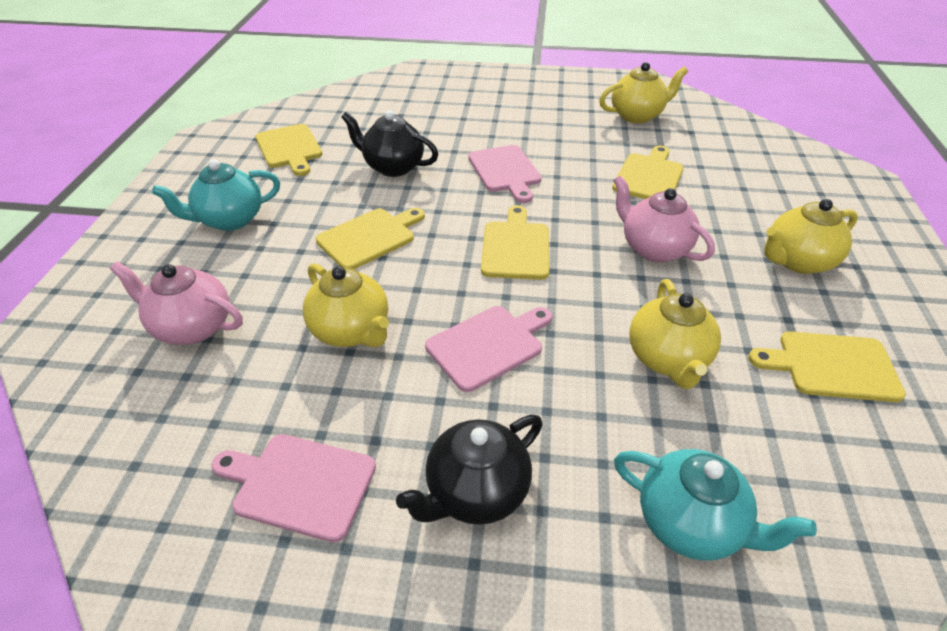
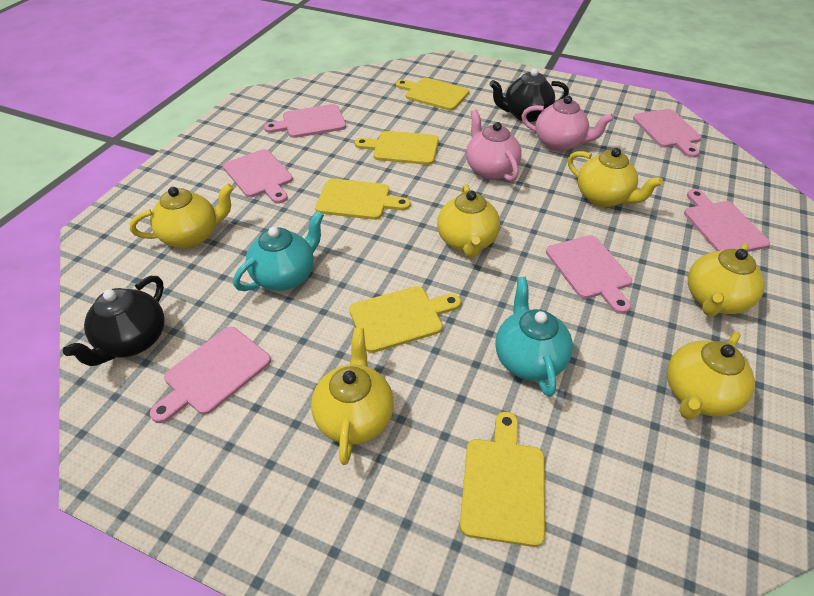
pink cutting board: 3 -> 6
yellow teapot: 4 -> 6

